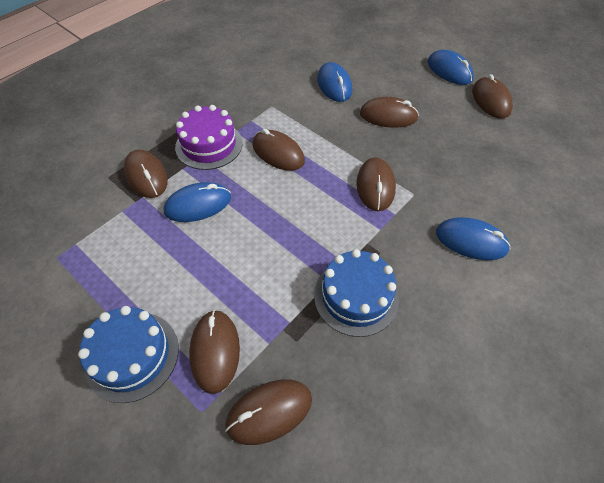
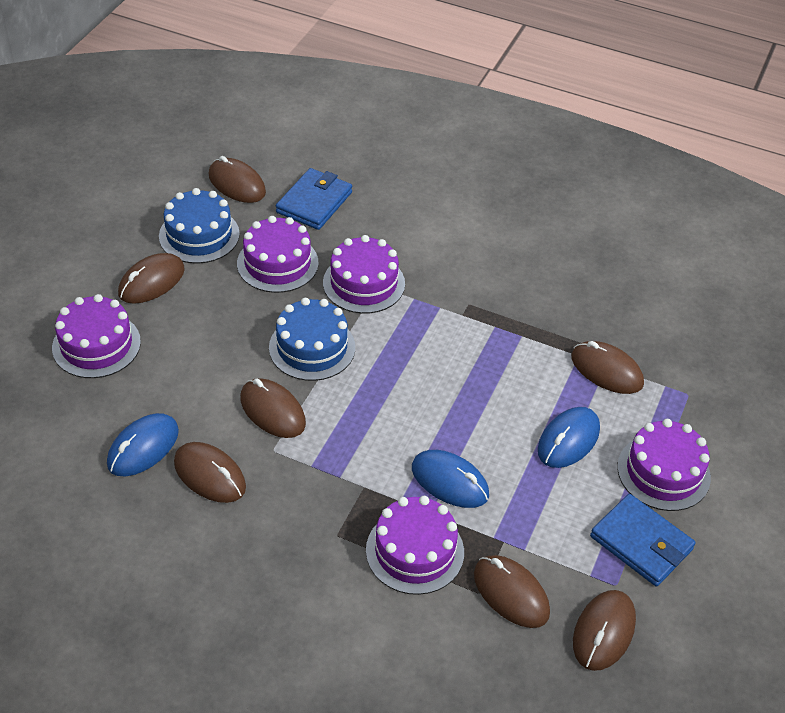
blue mouse: 4 -> 3
blue wallet: 0 -> 2
purple cake: 1 -> 5

